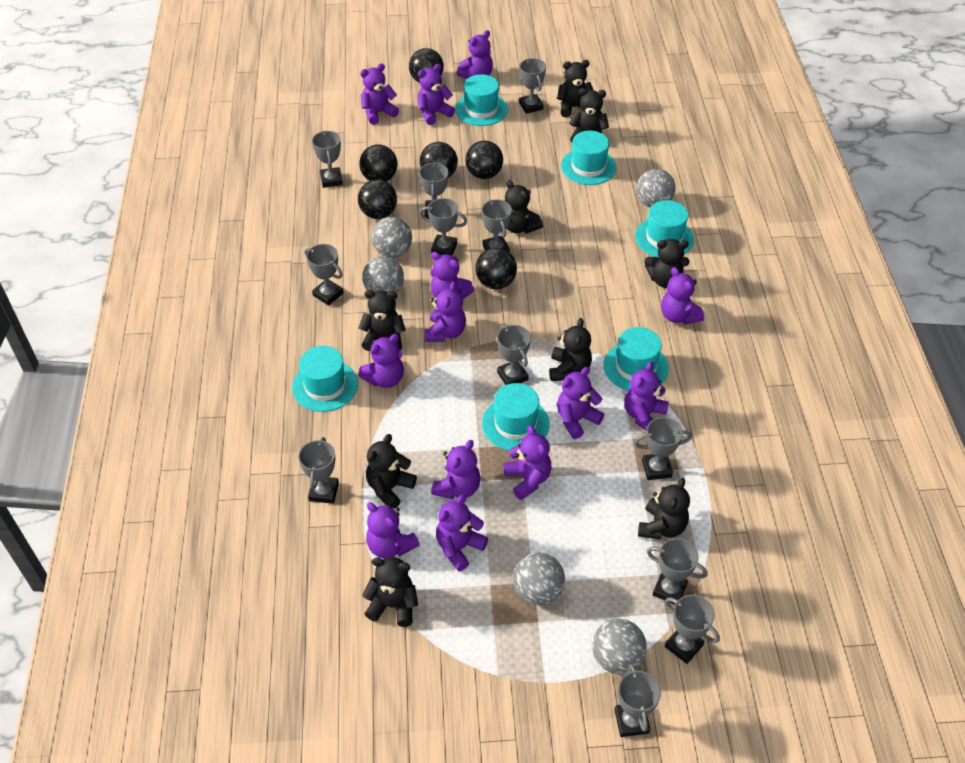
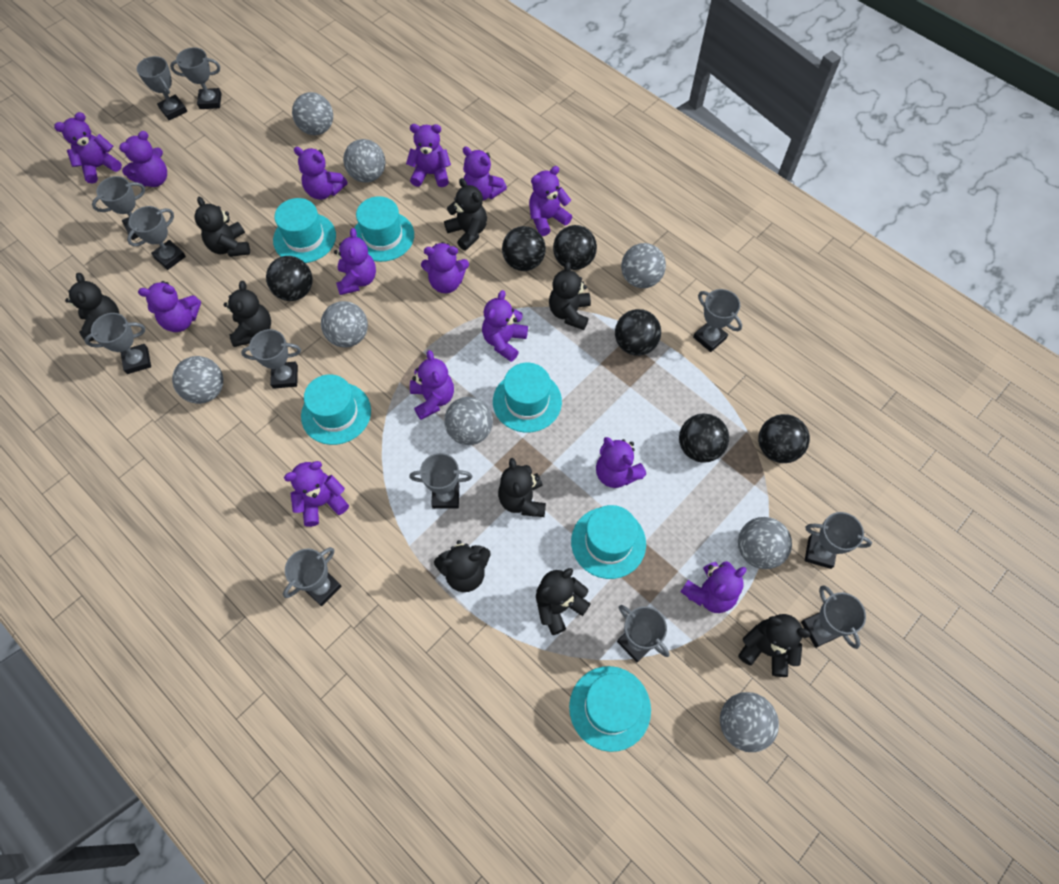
grey ball: 5 -> 8
purple teddy bear: 13 -> 14

